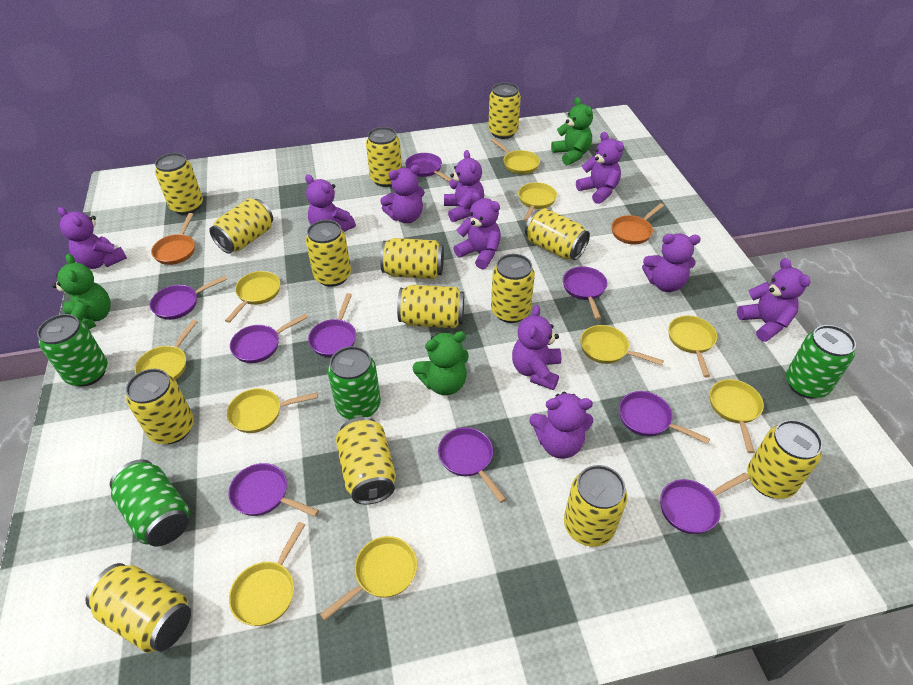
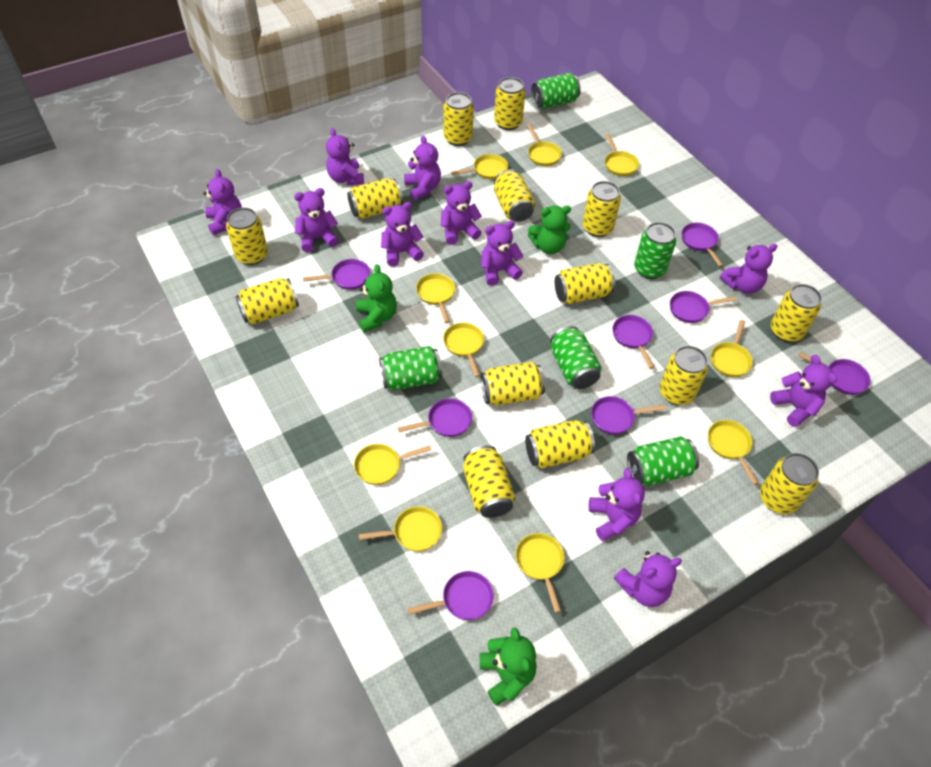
green can: 4 -> 5
orange pan: 2 -> 0
purple pan: 9 -> 8
purple teddy bear: 10 -> 11

